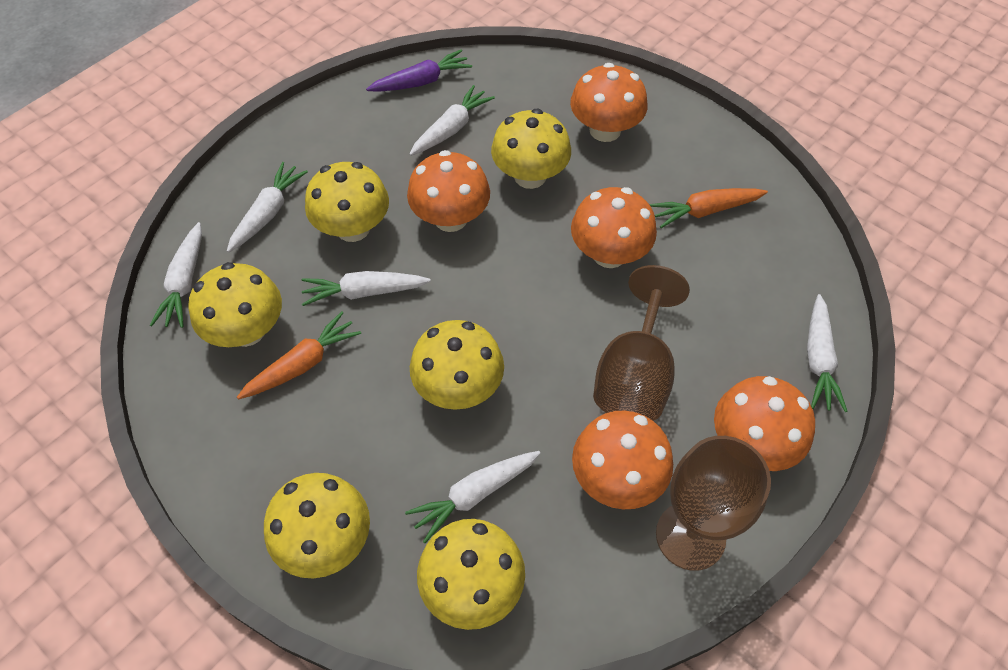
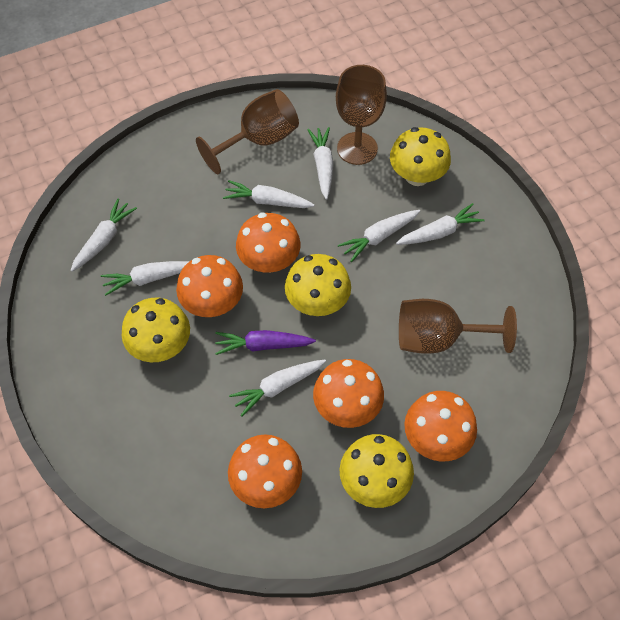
brown goblet: 2 -> 3
orange carrot: 2 -> 0
white carrot: 6 -> 7
yellow mushroom: 6 -> 4

